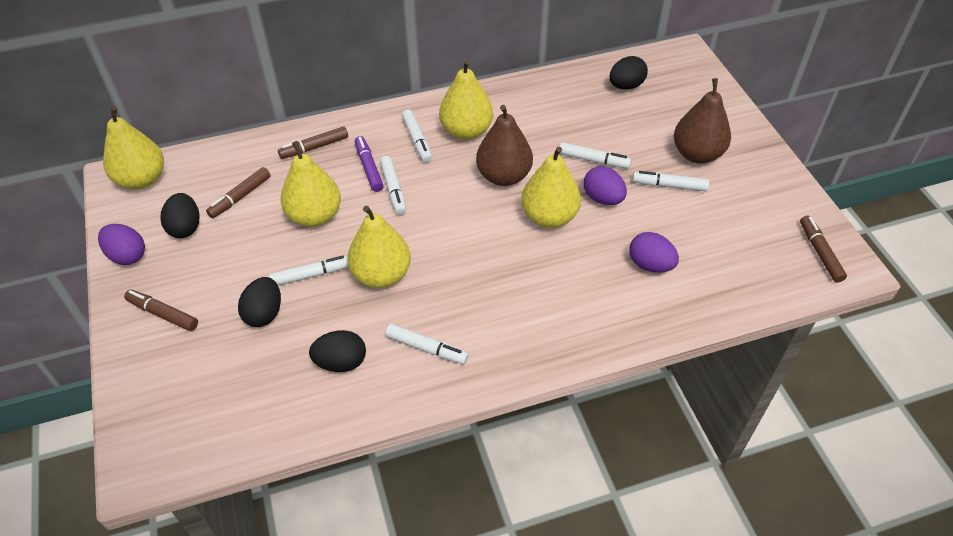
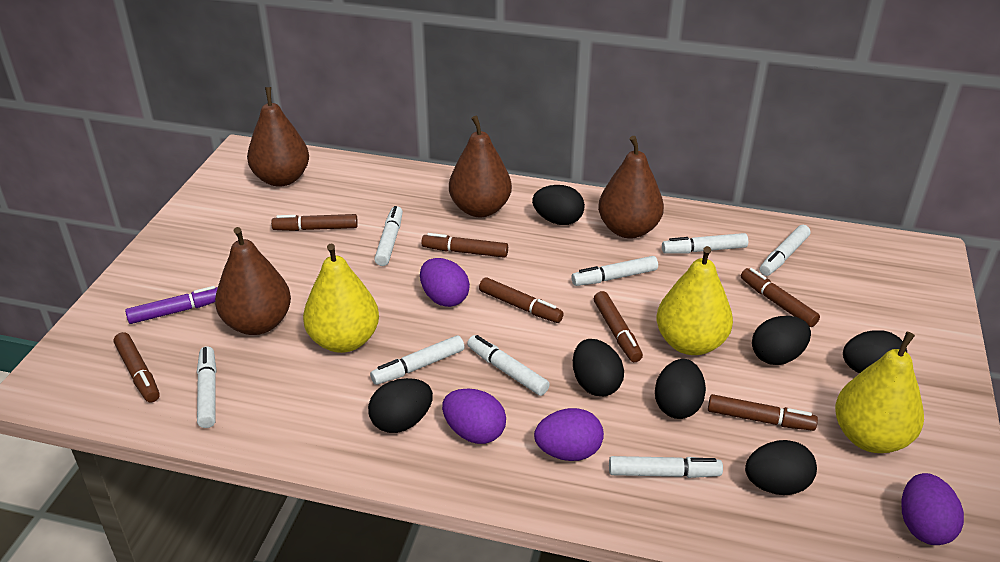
black egg: 4 -> 7
brown marker: 4 -> 7
brown pear: 2 -> 4
purple egg: 3 -> 4
white marker: 6 -> 8
yellow pear: 5 -> 3

